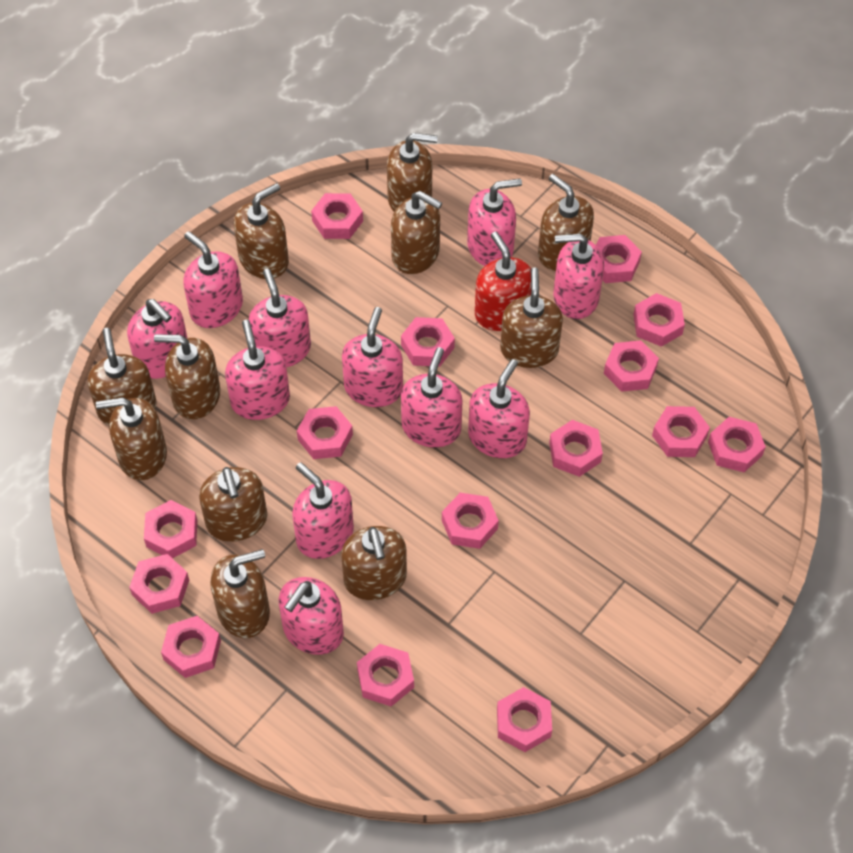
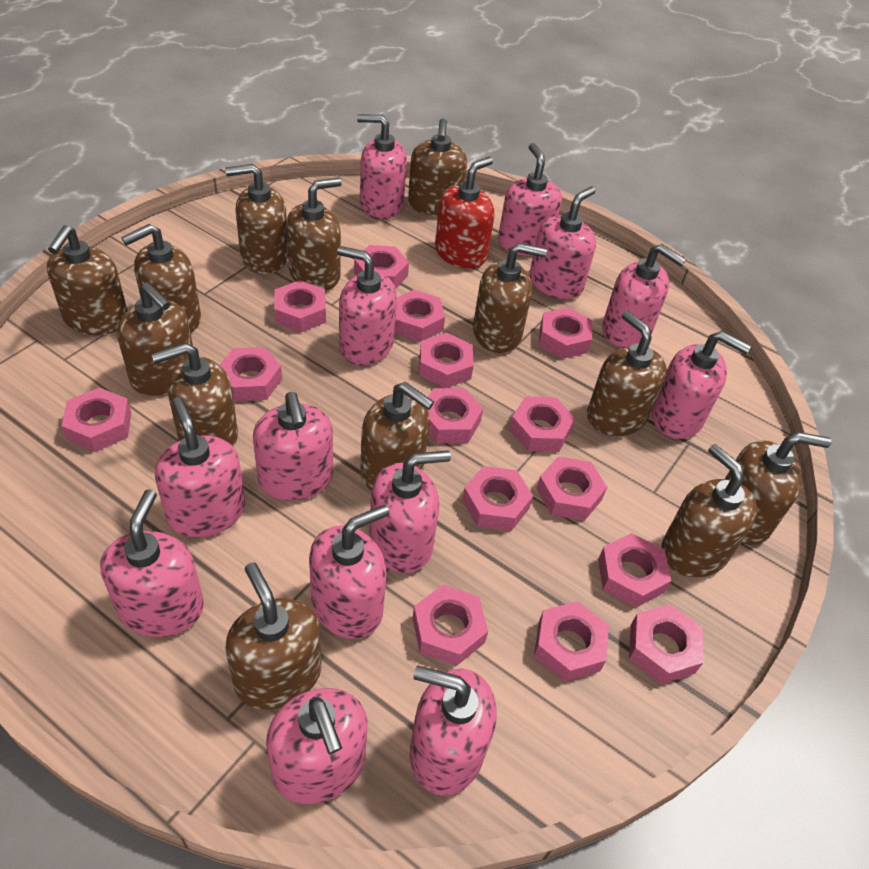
brown soap dispenser: 11 -> 13
pink soap dispenser: 11 -> 13

